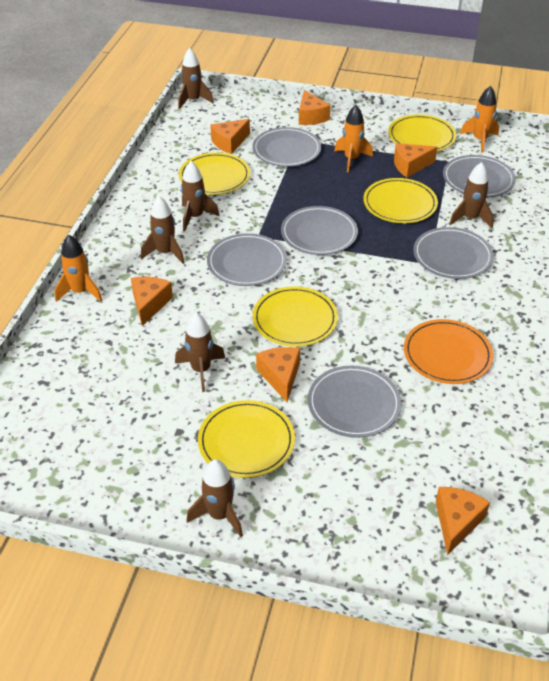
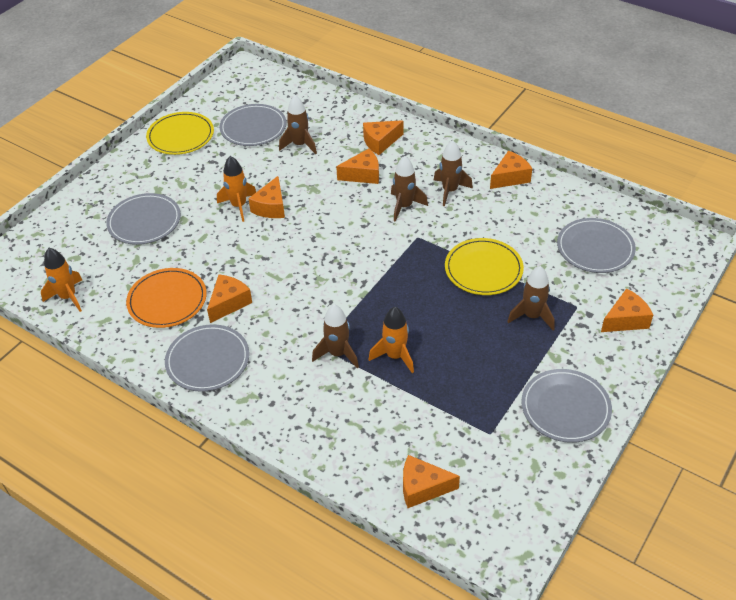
brown rocket: 6 -> 5
grey plate: 6 -> 5
orange cheese: 6 -> 7
yellow plate: 5 -> 2

